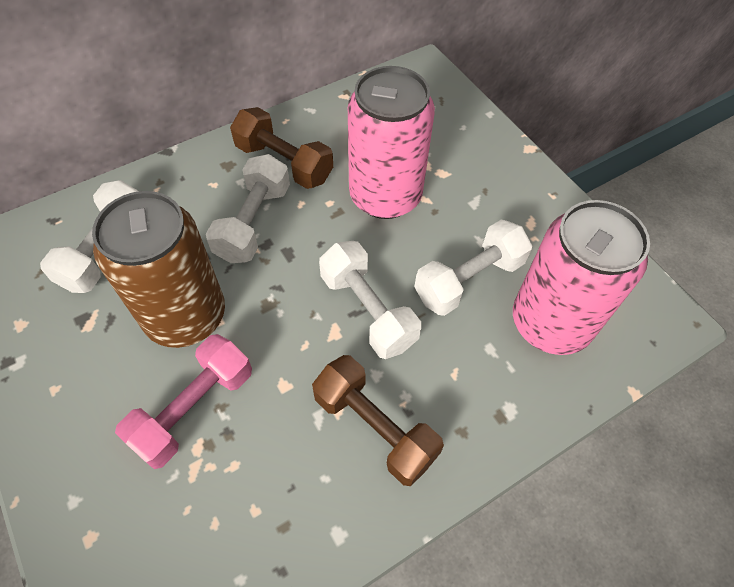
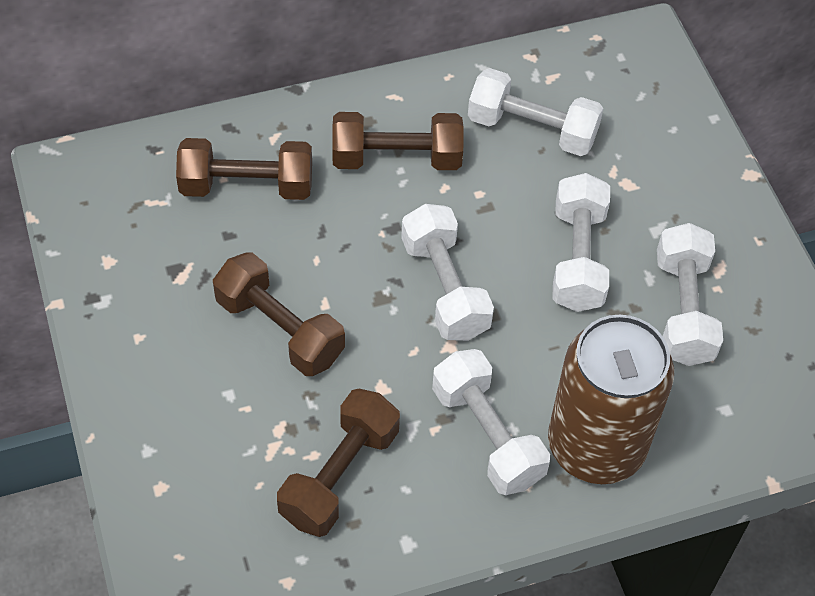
brown dumbbell: 2 -> 4
pink can: 2 -> 0
pink dumbbell: 1 -> 0
white dumbbell: 4 -> 5

